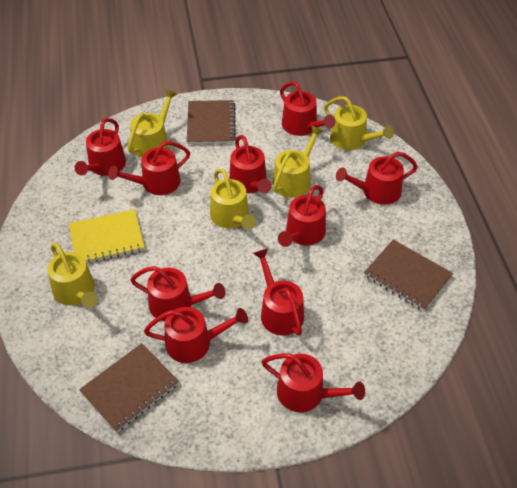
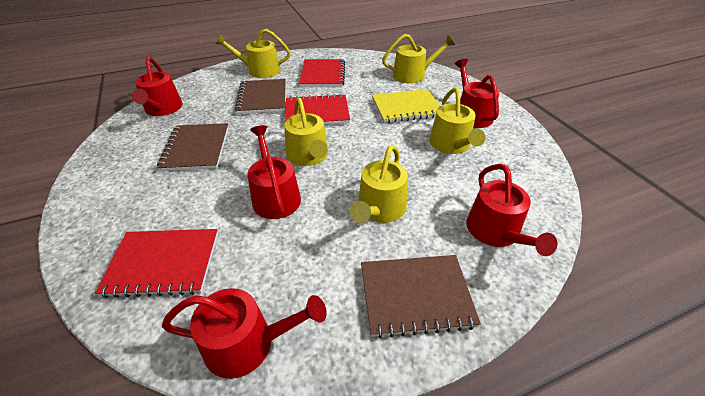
red notebook: 0 -> 3
red watering can: 10 -> 5

